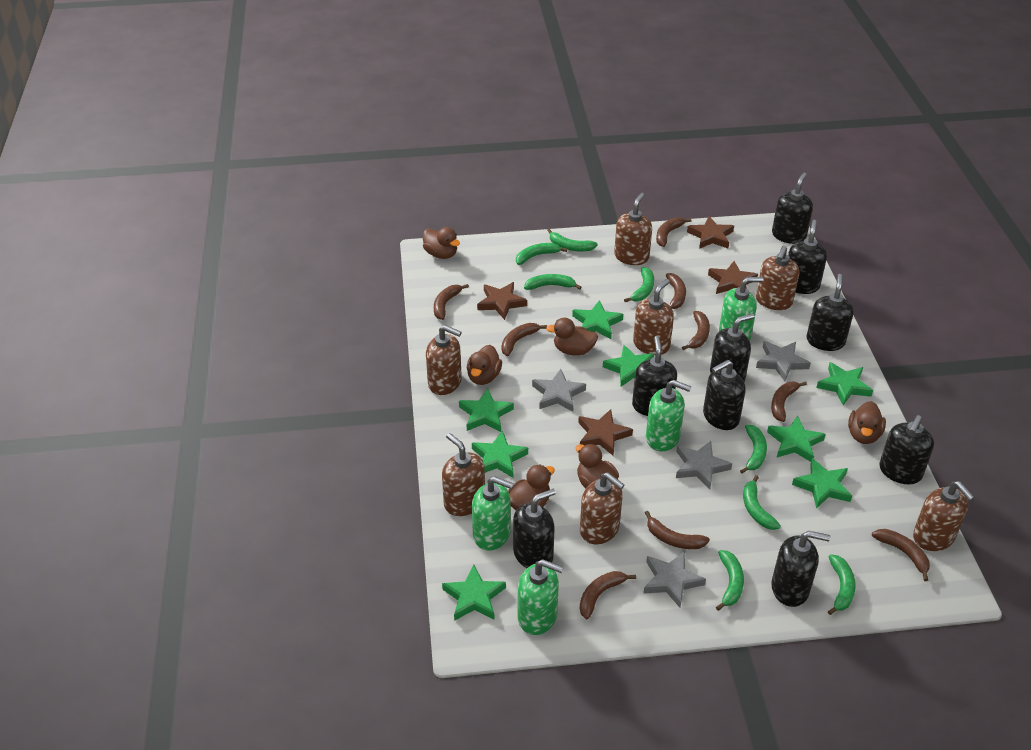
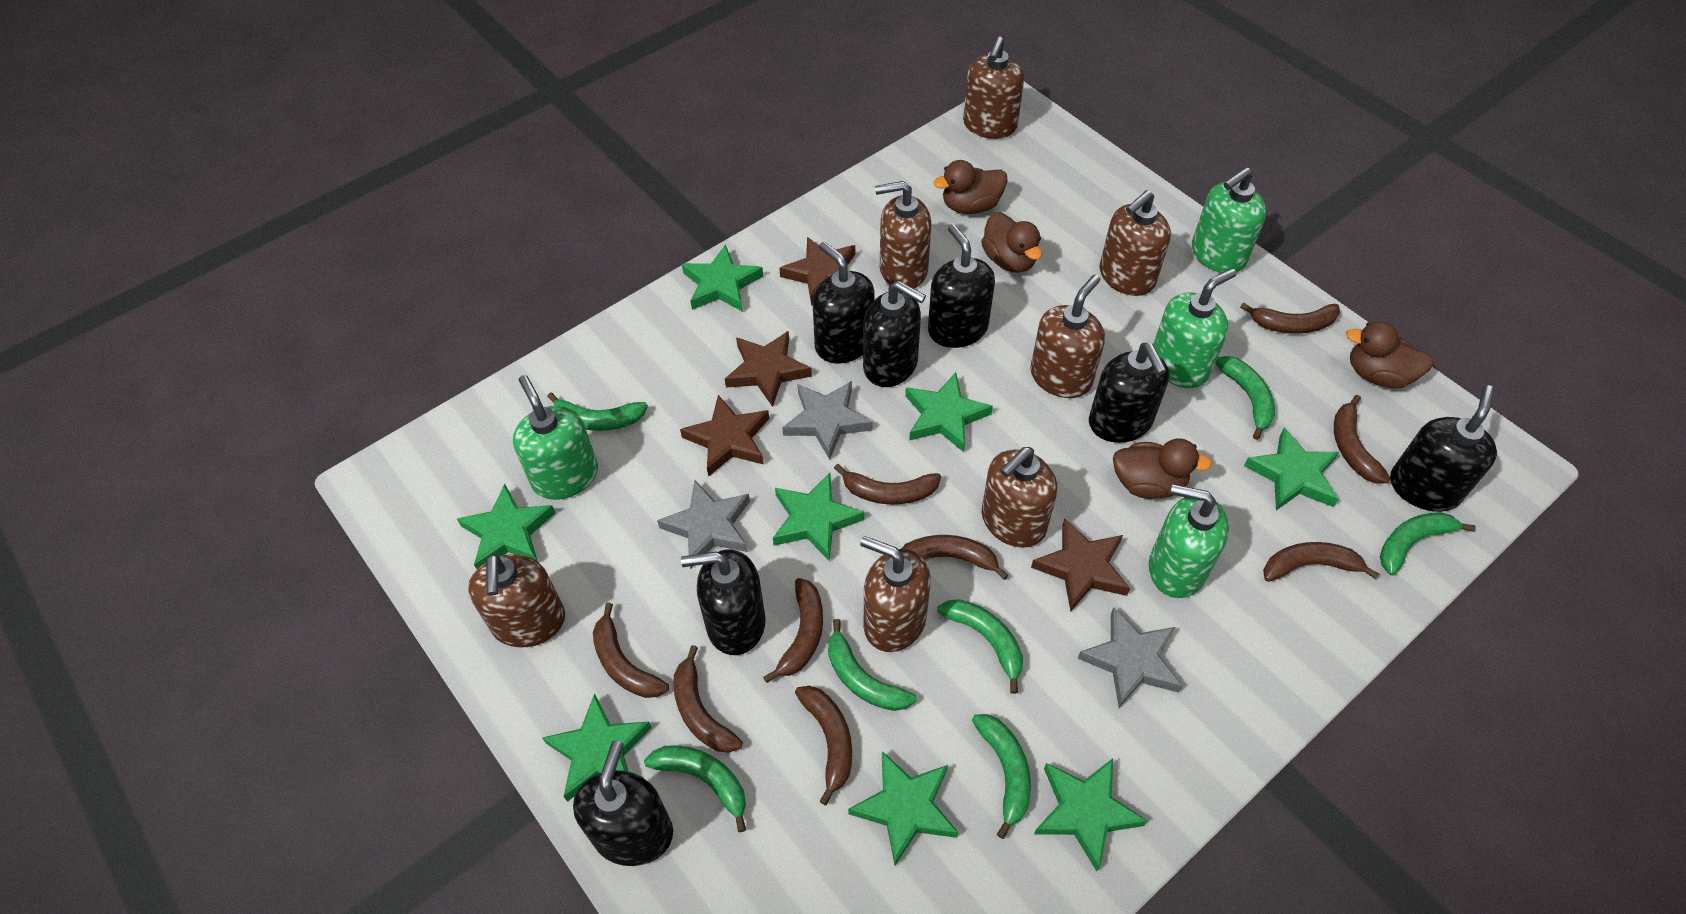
black soap dispenser: 9 -> 7
brown duck: 6 -> 4
green banana: 8 -> 7
grey star: 4 -> 3

